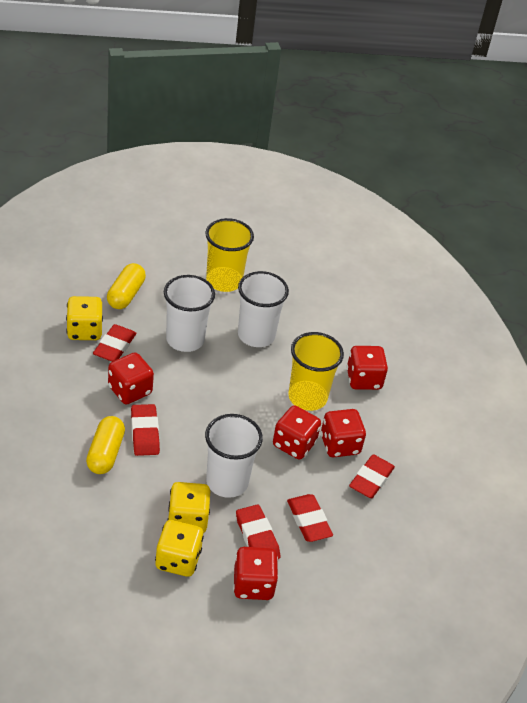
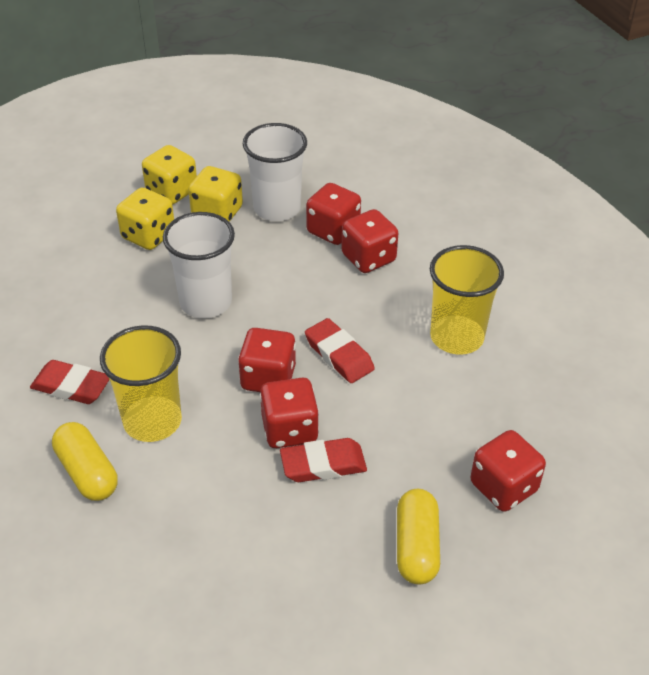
red eraser: 5 -> 3
white cup: 3 -> 2

